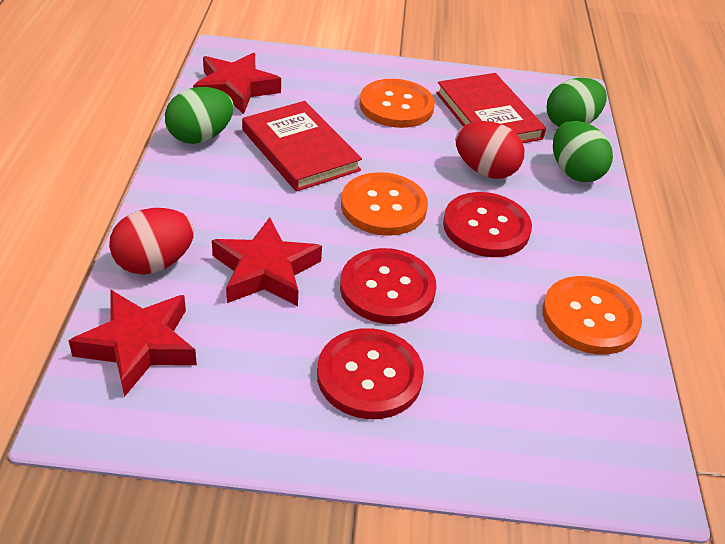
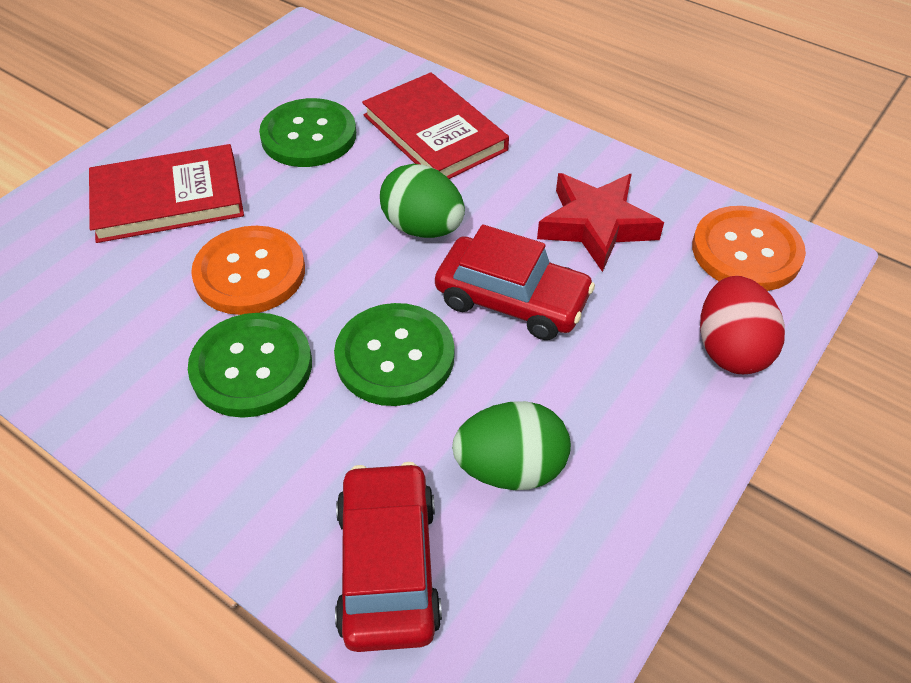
green button: 0 -> 3
green egg: 3 -> 2
orange button: 3 -> 2
red button: 3 -> 0
red car: 0 -> 2
red egg: 2 -> 1
red star: 3 -> 1

